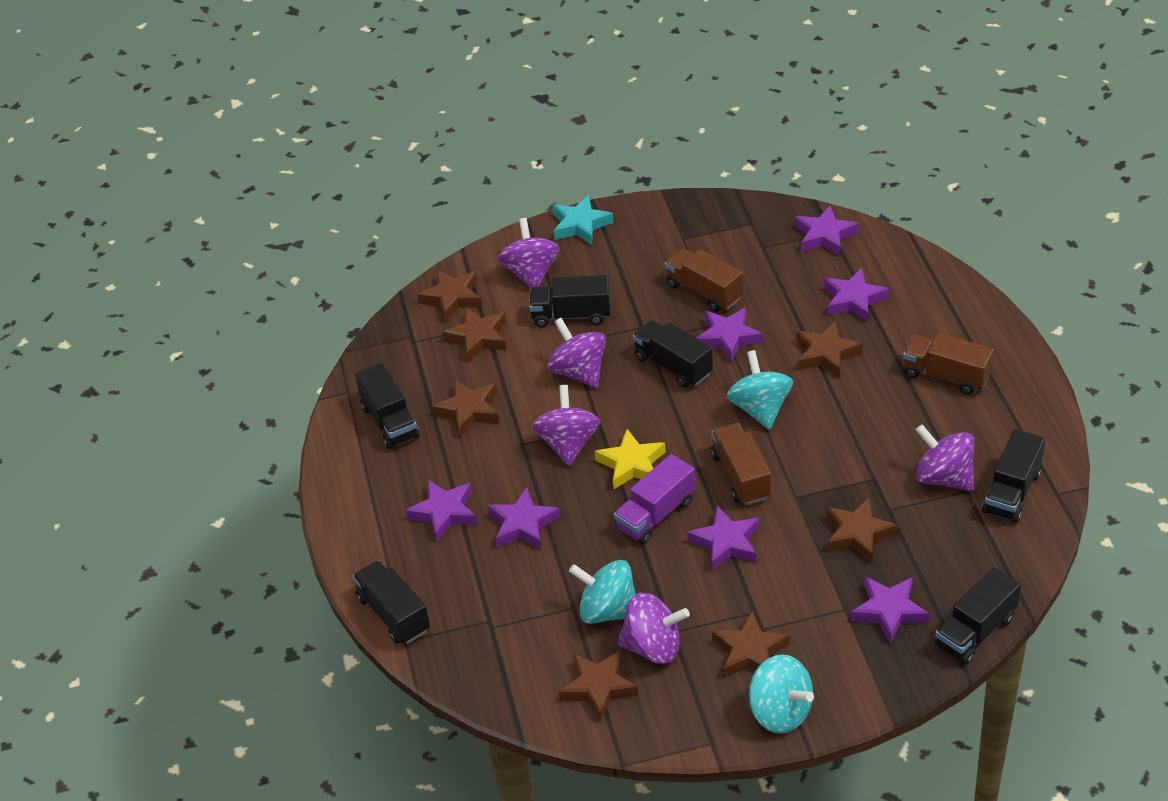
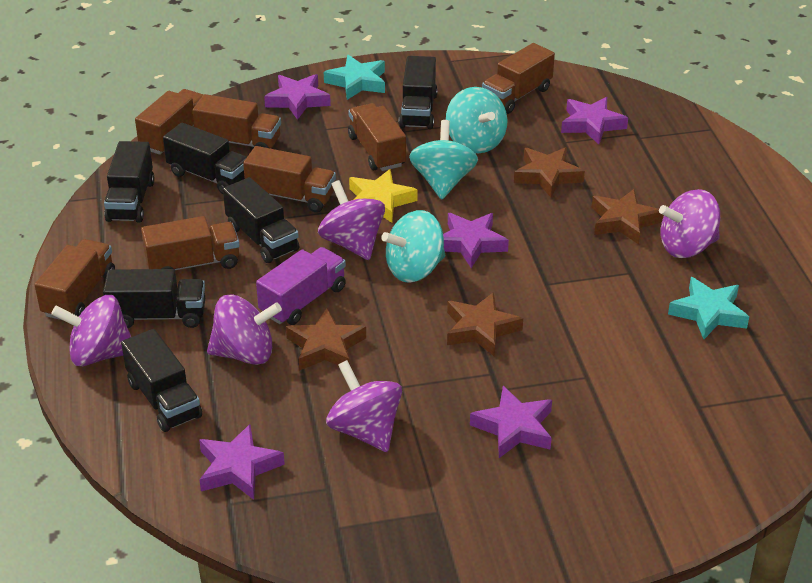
brown star: 7 -> 4
brown truck: 3 -> 7
purple star: 7 -> 5
turquoise star: 1 -> 2

